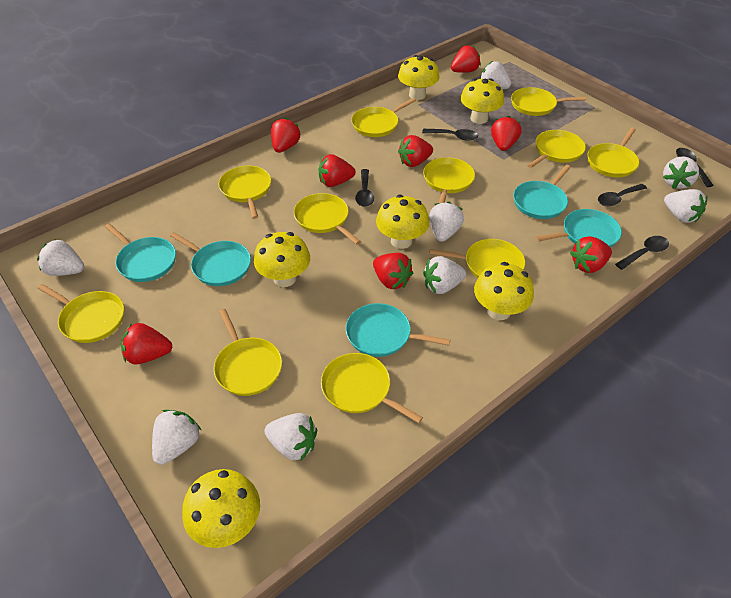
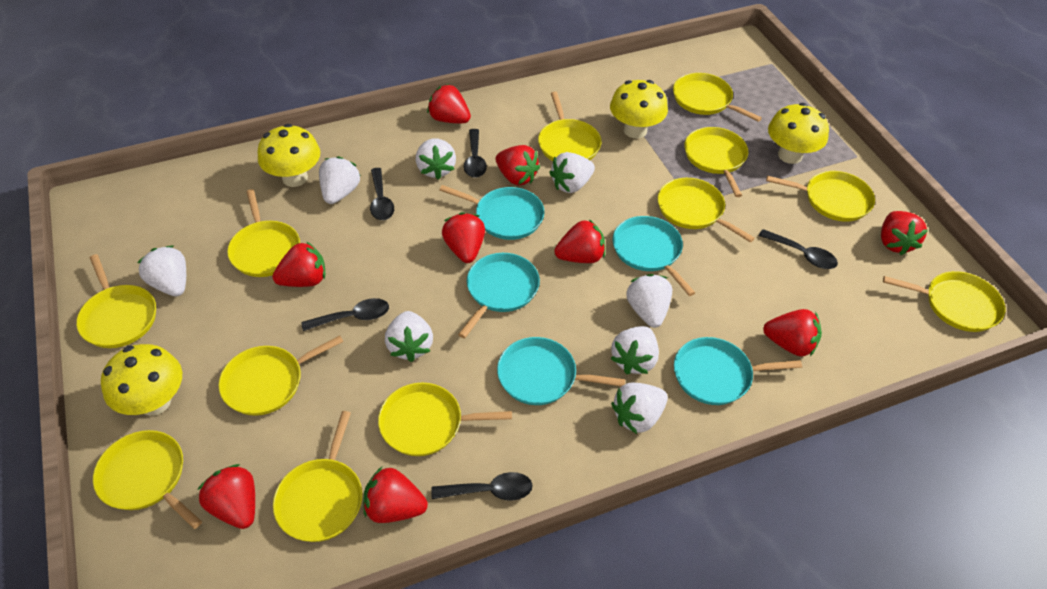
red strawberry: 8 -> 9
yellow mushroom: 6 -> 4
yellow pan: 11 -> 12

